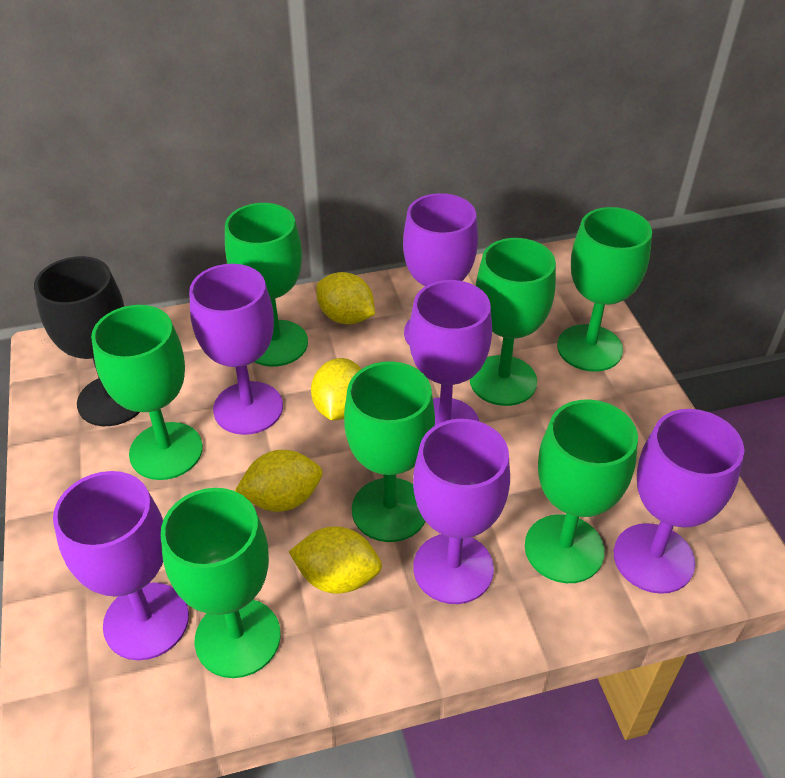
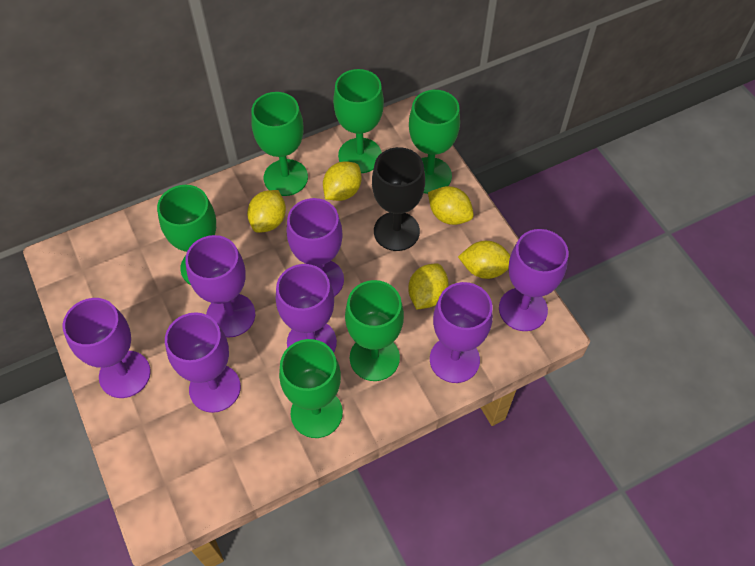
green goblet: 7 -> 6
purple goblet: 6 -> 7
yellow lemon: 4 -> 5

